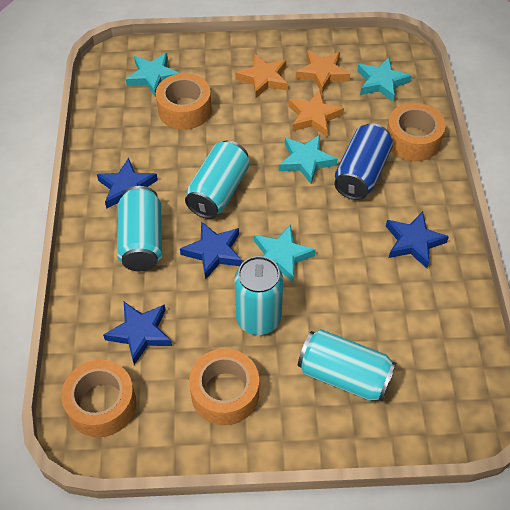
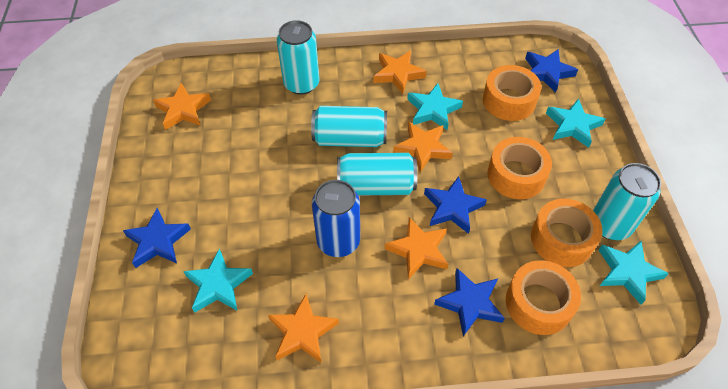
orange star: 3 -> 5

